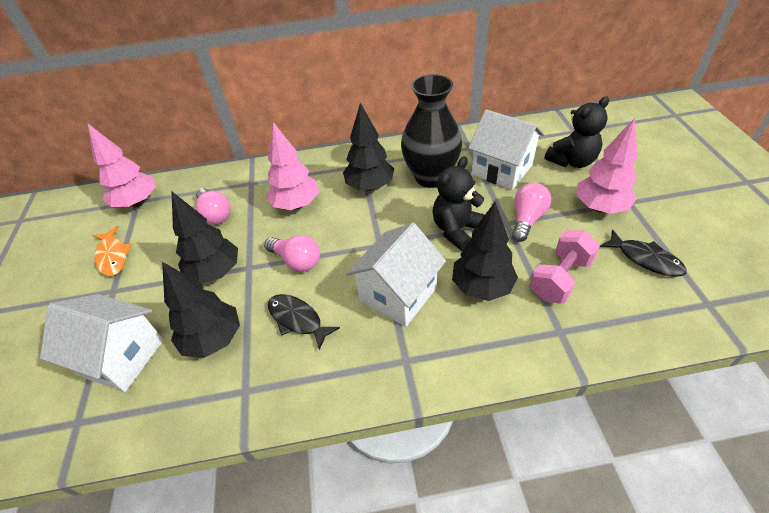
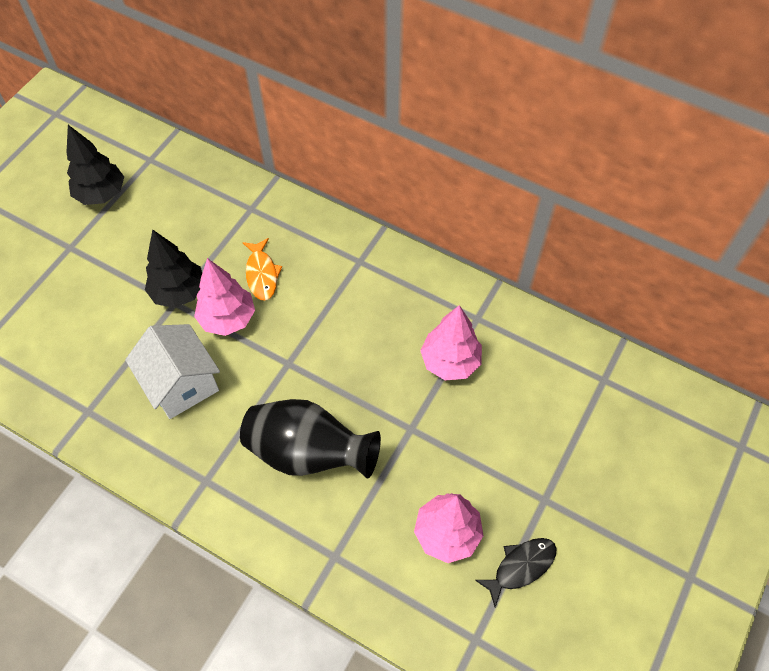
black fish: 2 -> 1
black teddy bear: 2 -> 0
black tree: 4 -> 2
pink dumbbell: 1 -> 0
pink light bulb: 3 -> 0
white house: 3 -> 1

